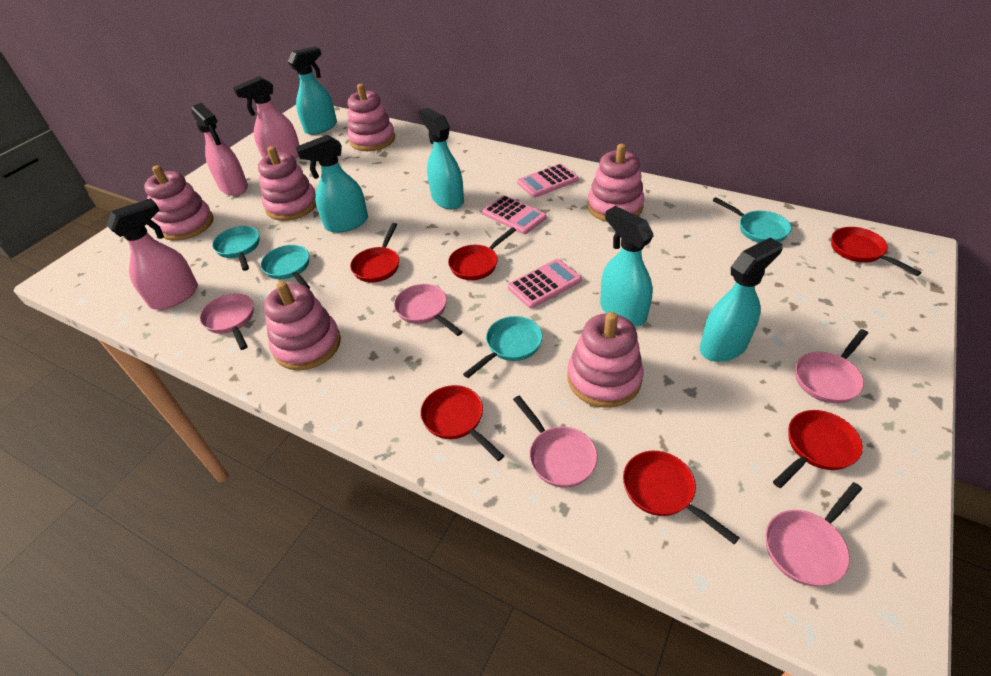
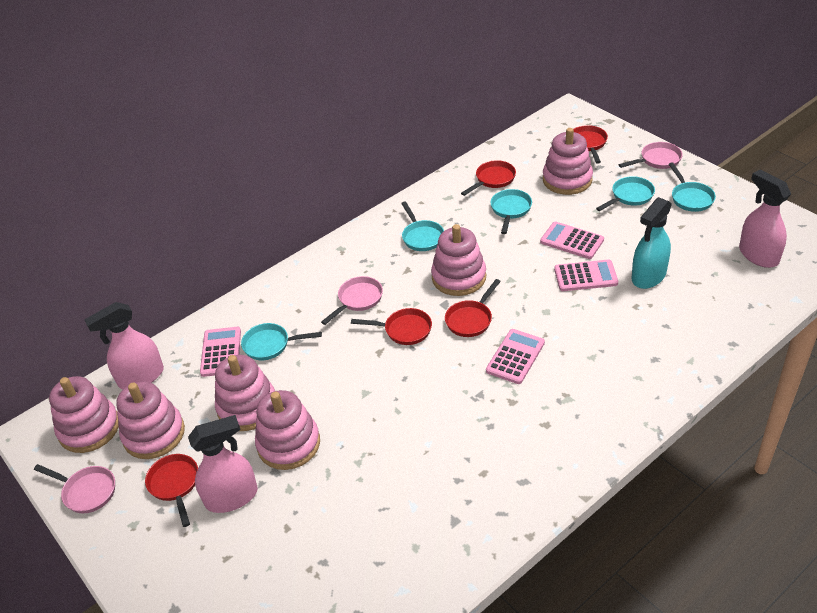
pink calculator: 3 -> 4
pink pan: 5 -> 3
red pan: 6 -> 5
turquoise pan: 4 -> 5
turquoise spray bottle: 5 -> 1

